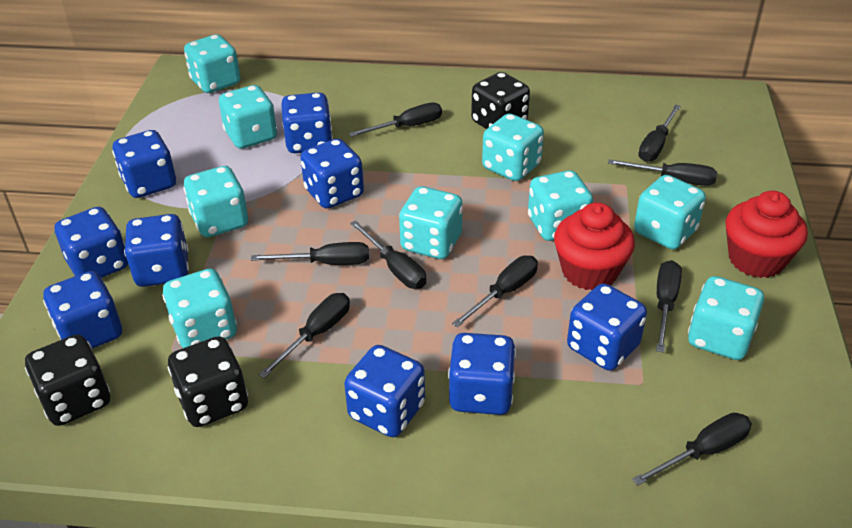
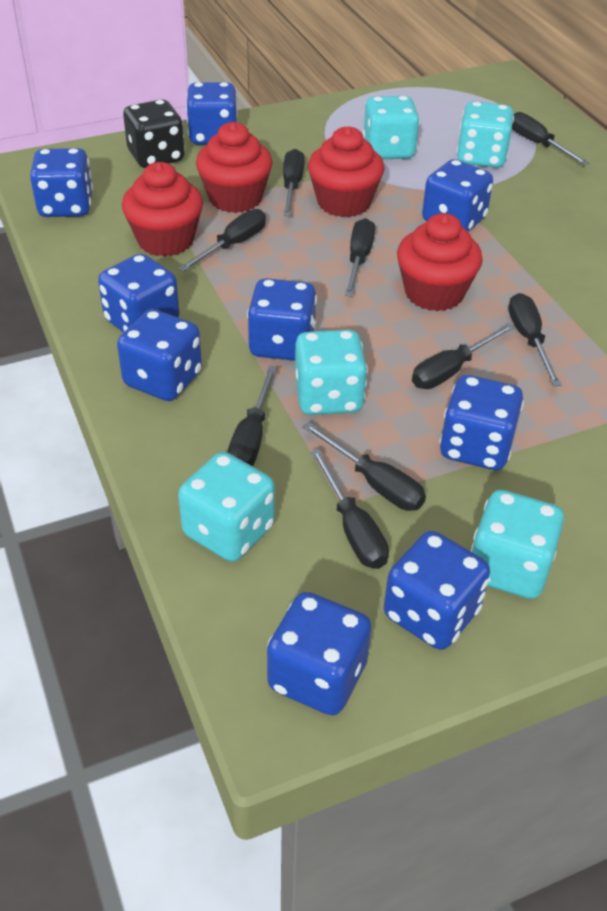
black dice: 3 -> 1
red cupcake: 2 -> 4
turquoise dice: 9 -> 5

